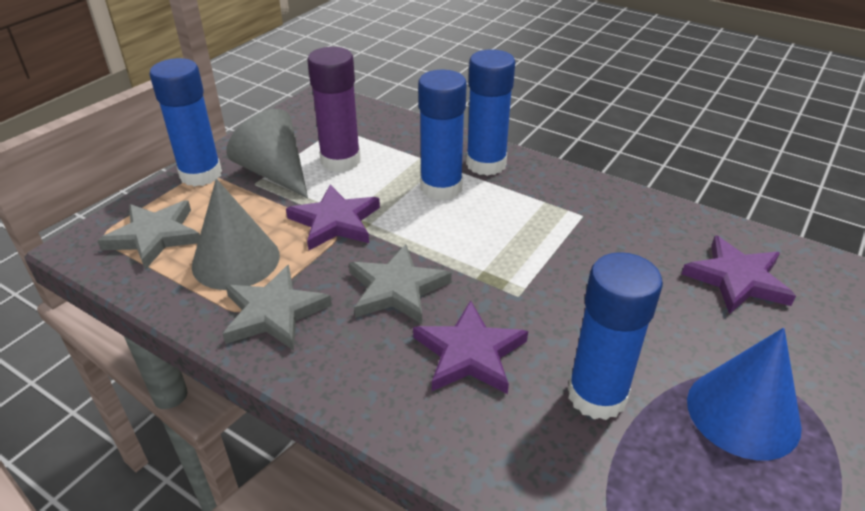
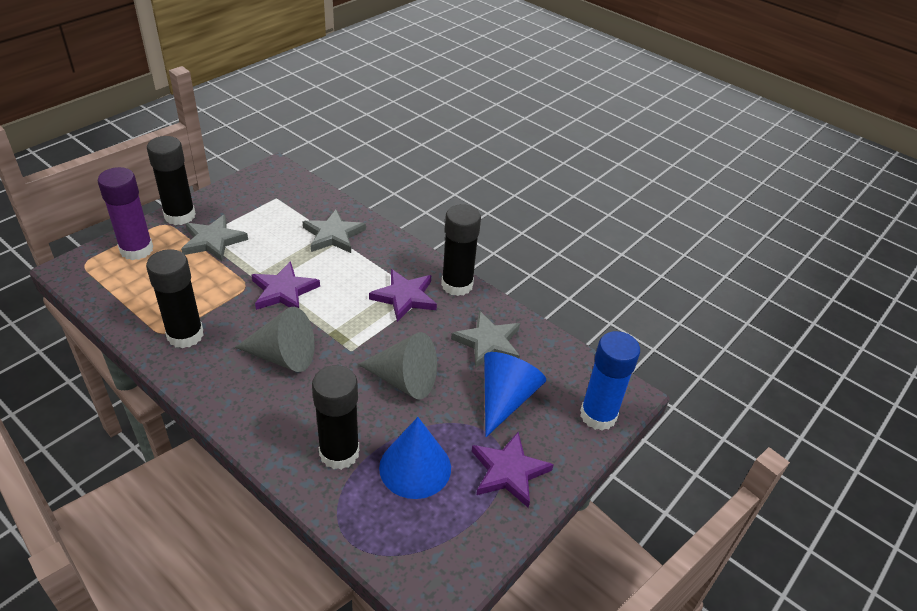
black glue stick: 0 -> 4
blue cone: 1 -> 2
blue glue stick: 4 -> 1

